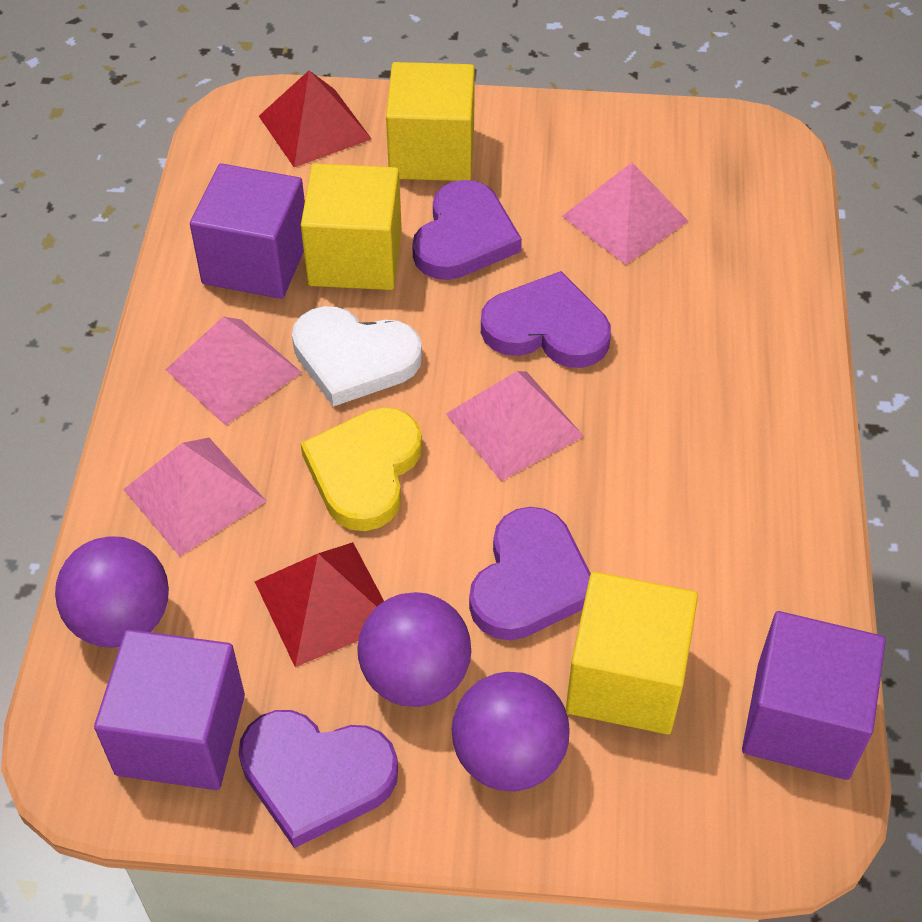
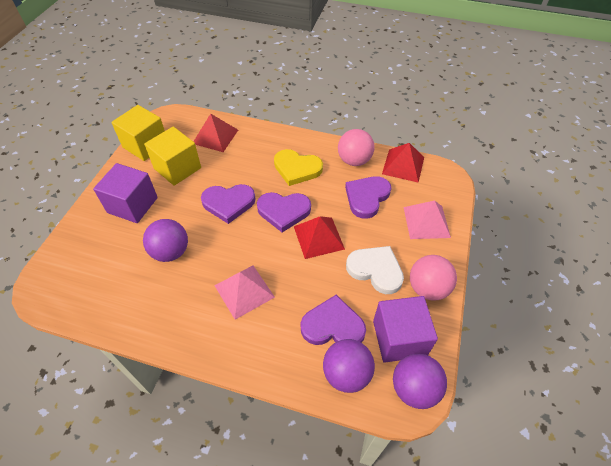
pink ball: 0 -> 2
pink pyramid: 4 -> 2
purple cube: 3 -> 2
red pyramid: 2 -> 3
yellow cube: 3 -> 2

